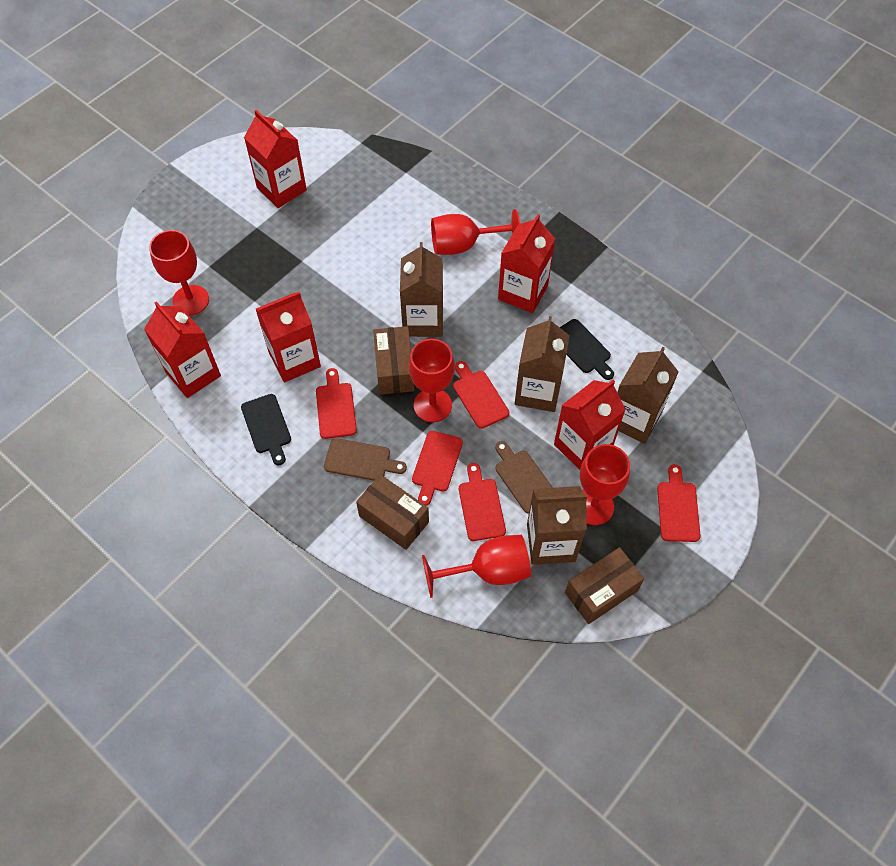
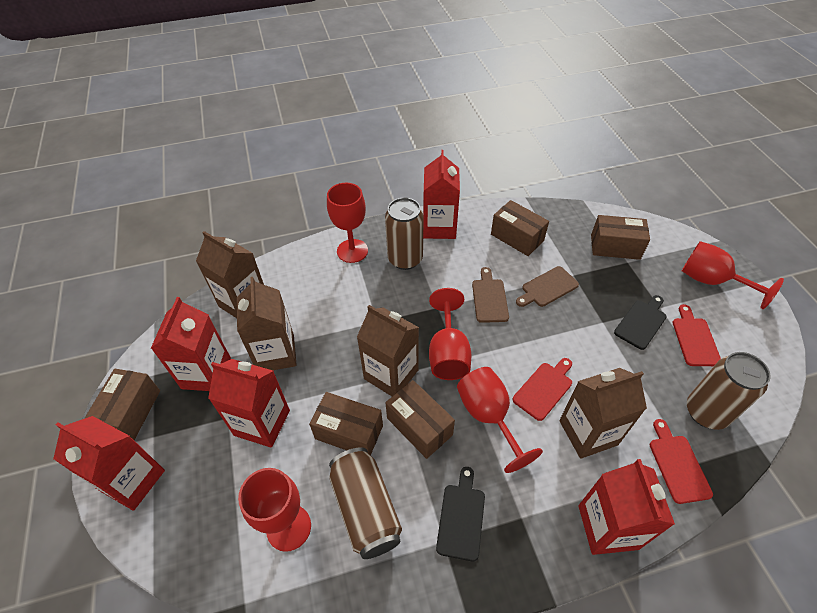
brown box: 3 -> 5
brown can: 0 -> 3
red cutting board: 5 -> 3

